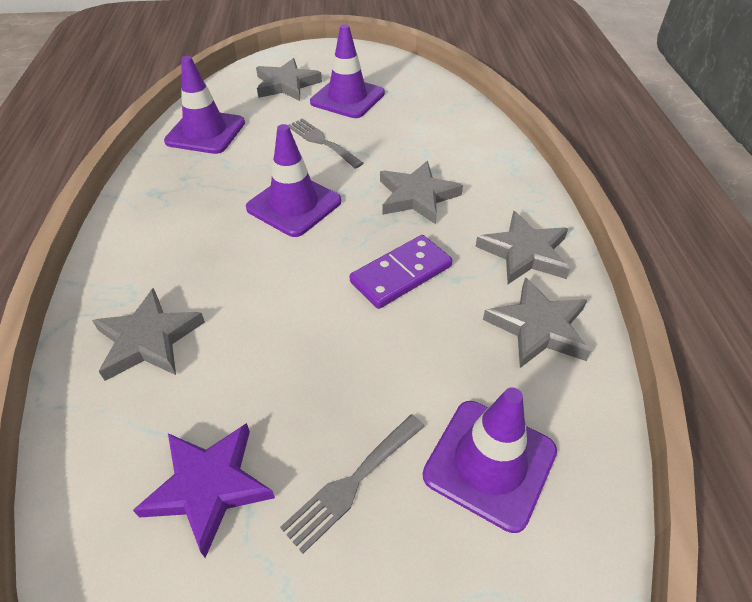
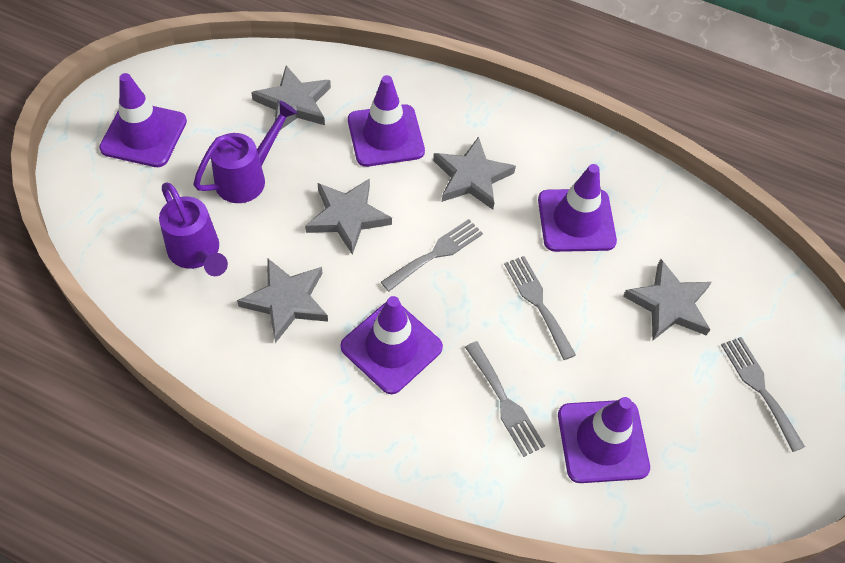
grey fork: 2 -> 4
purple domino: 1 -> 0
purple star: 1 -> 0
purple traffic cone: 4 -> 5
purple watering can: 0 -> 2

